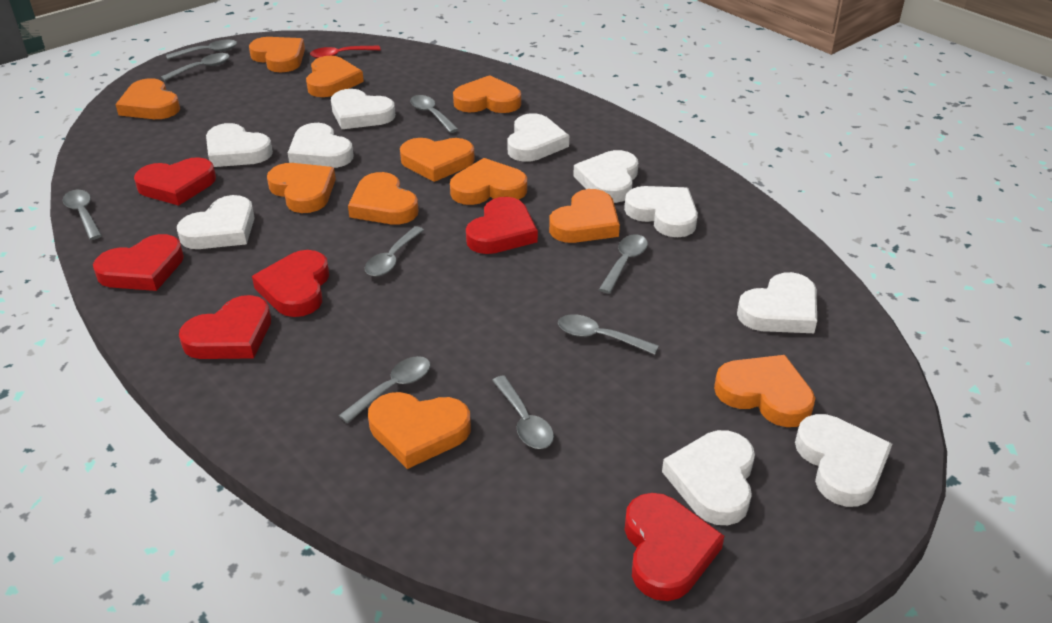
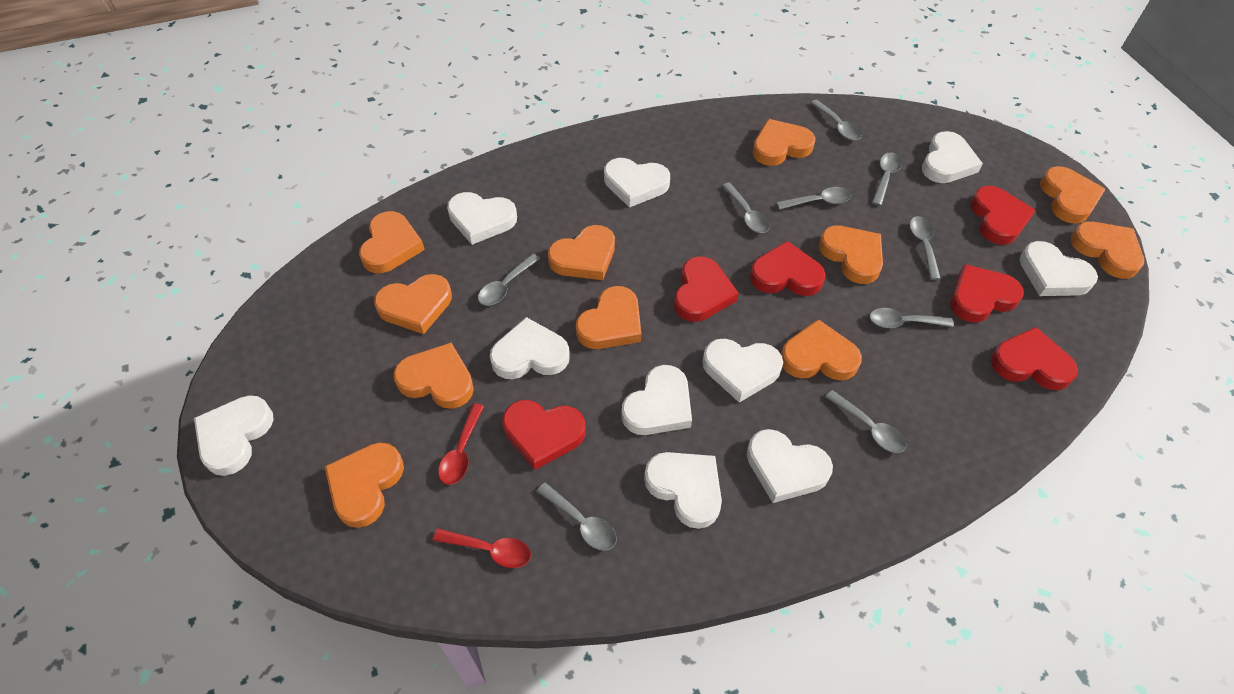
red spoon: 1 -> 2

